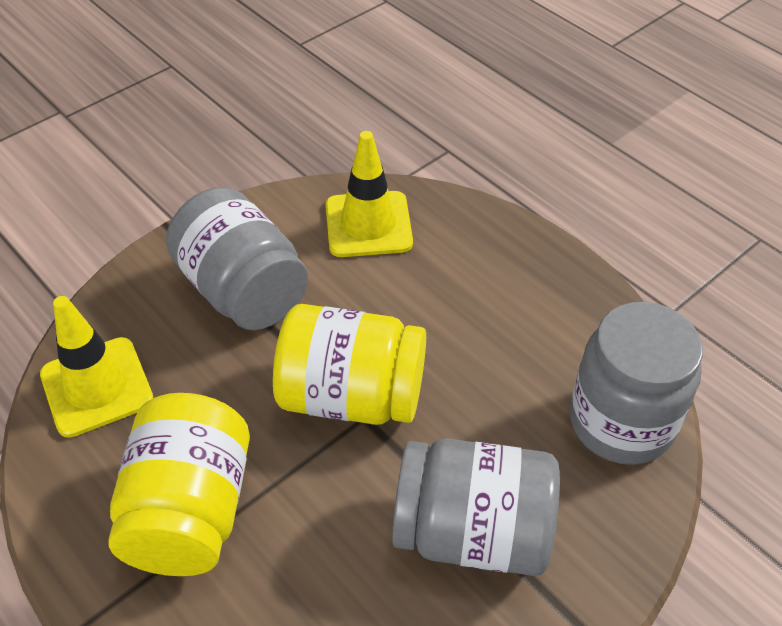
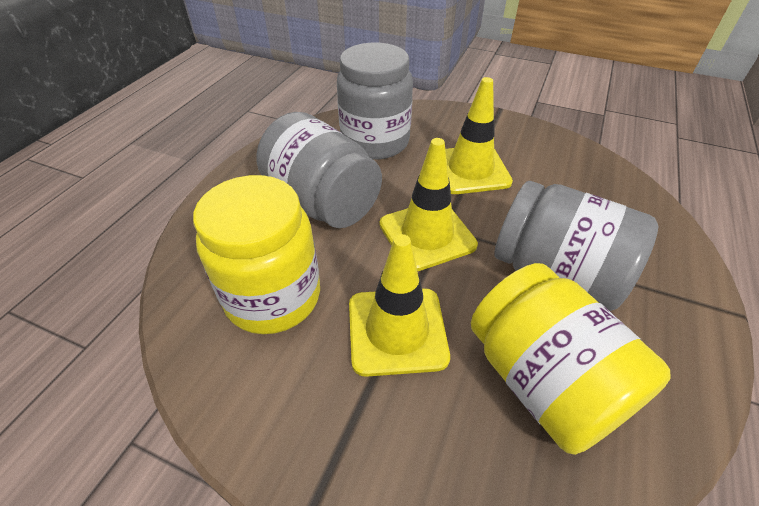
yellow traffic cone: 2 -> 3

